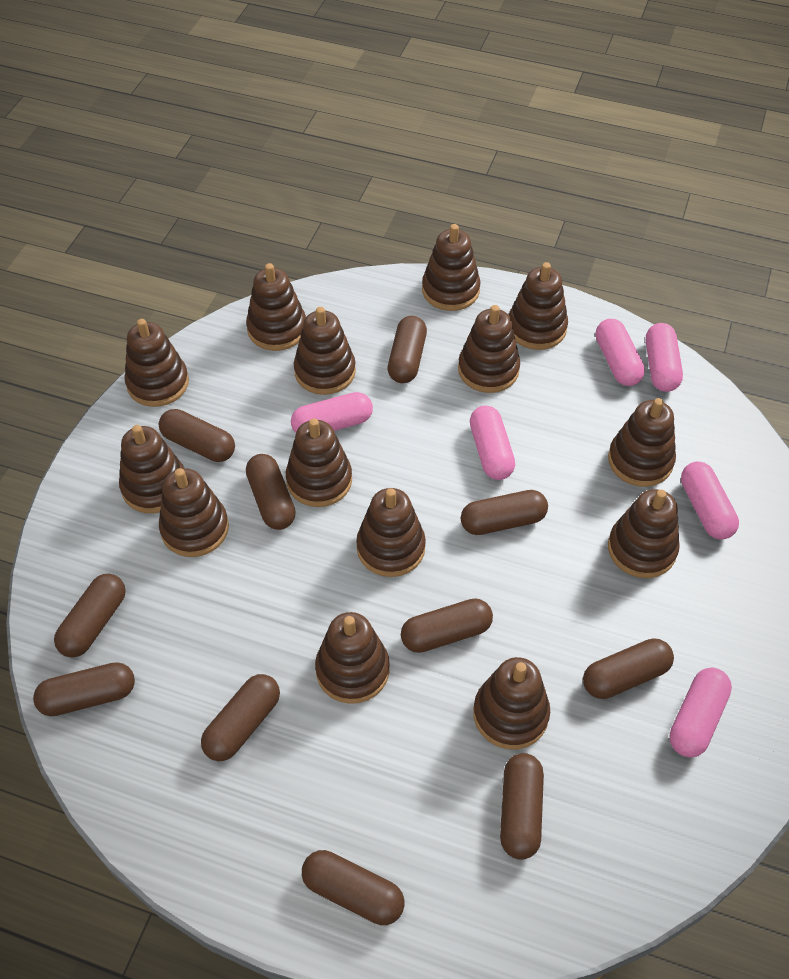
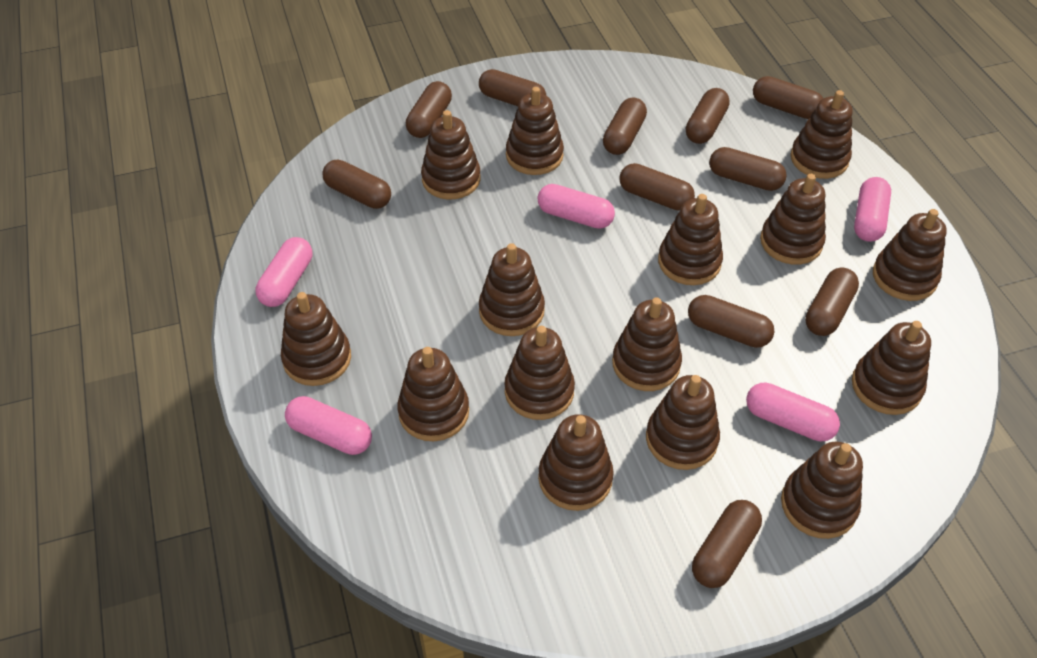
brown stacking toy: 14 -> 15
pink capsule: 6 -> 5

